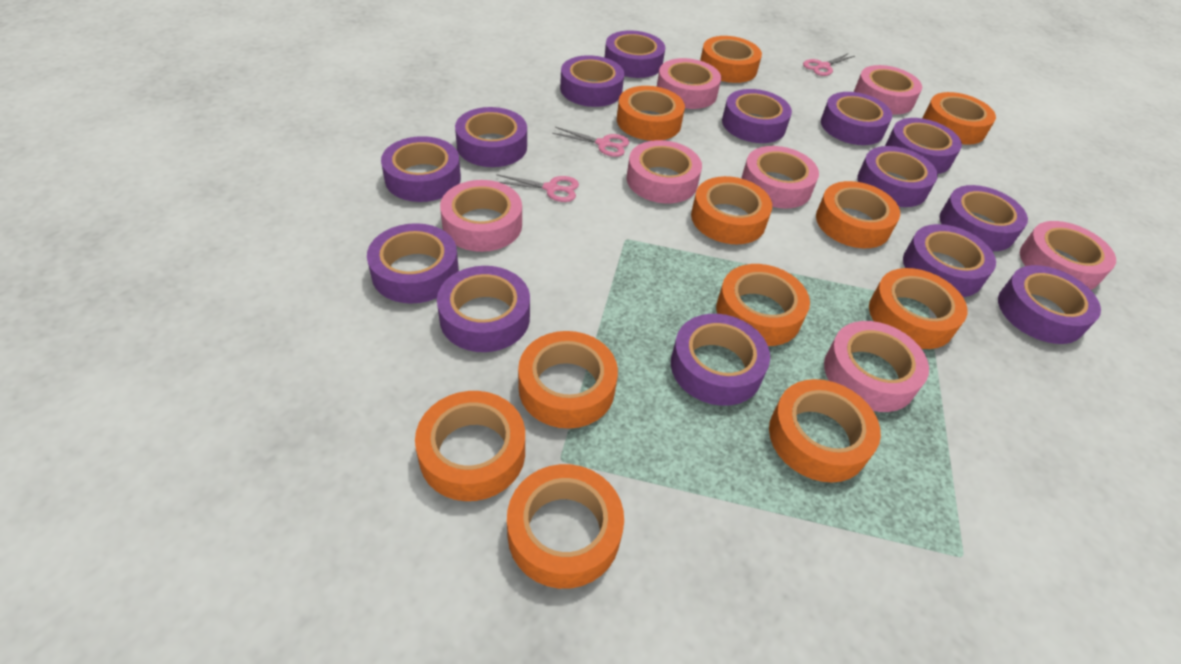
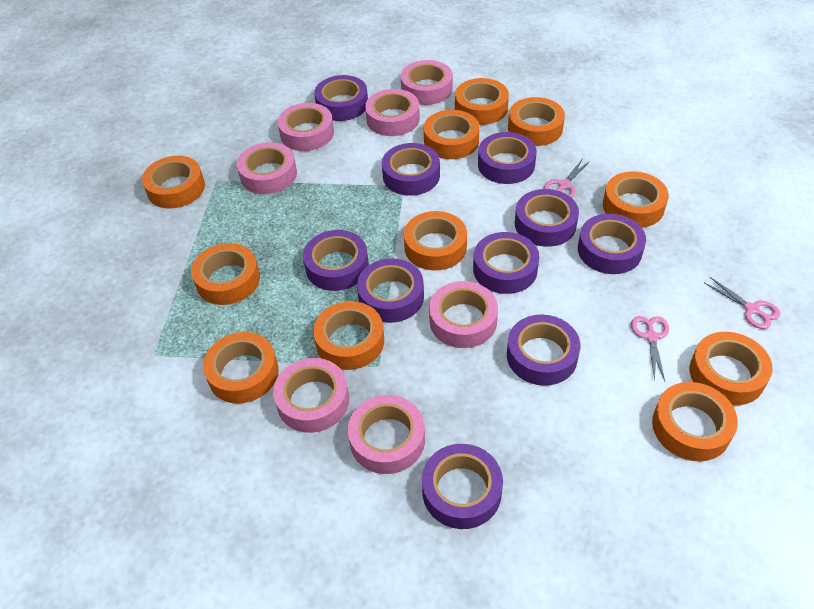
purple tape: 14 -> 10

